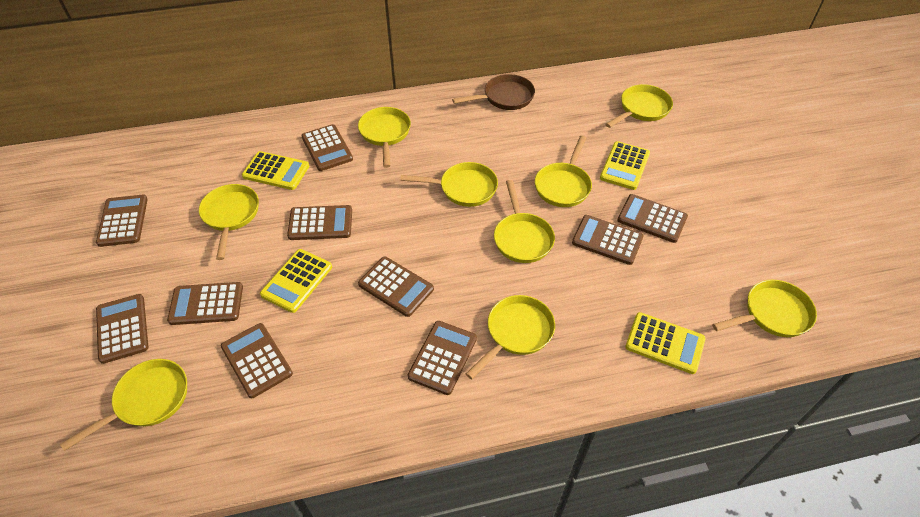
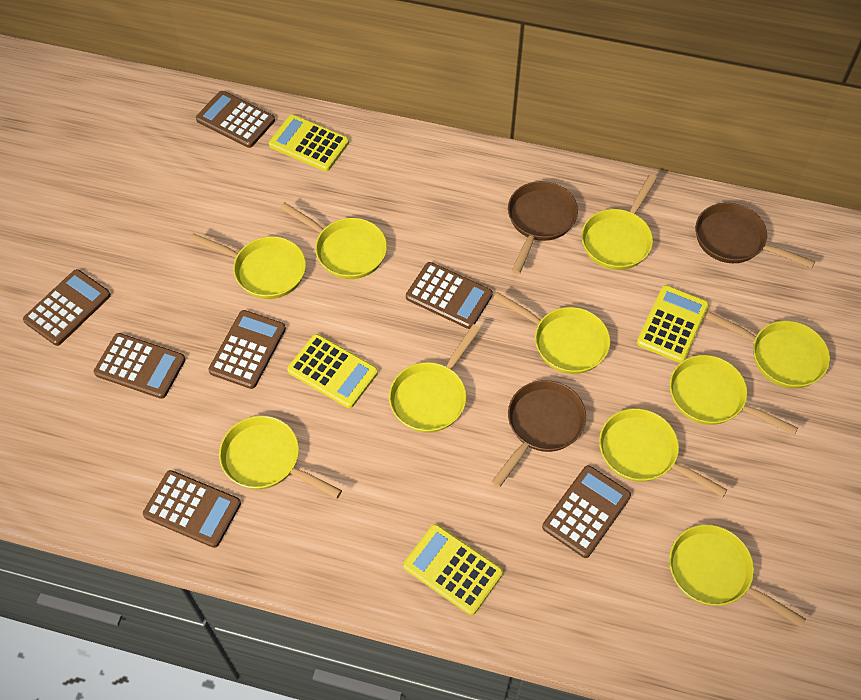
brown calculator: 10 -> 7
brown pan: 1 -> 3
yellow pan: 9 -> 10

